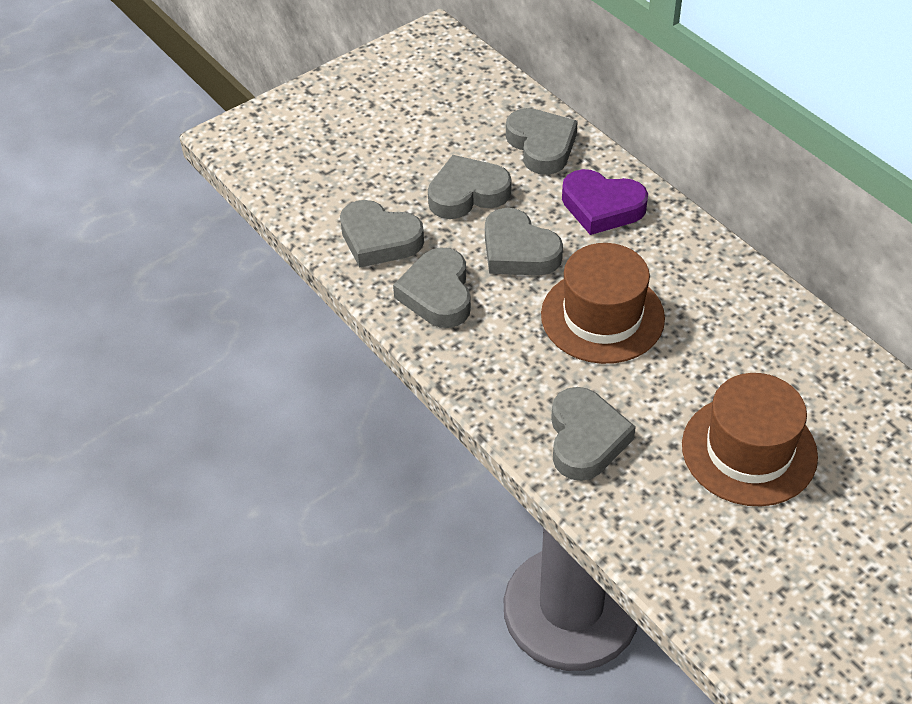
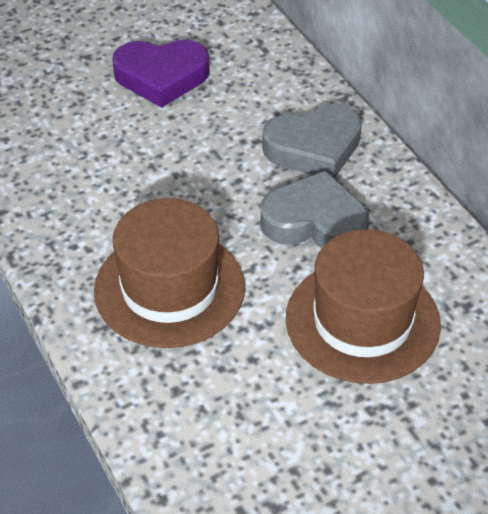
grey heart: 6 -> 2

